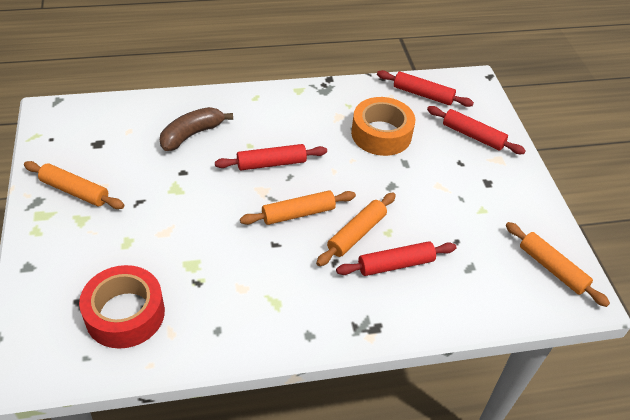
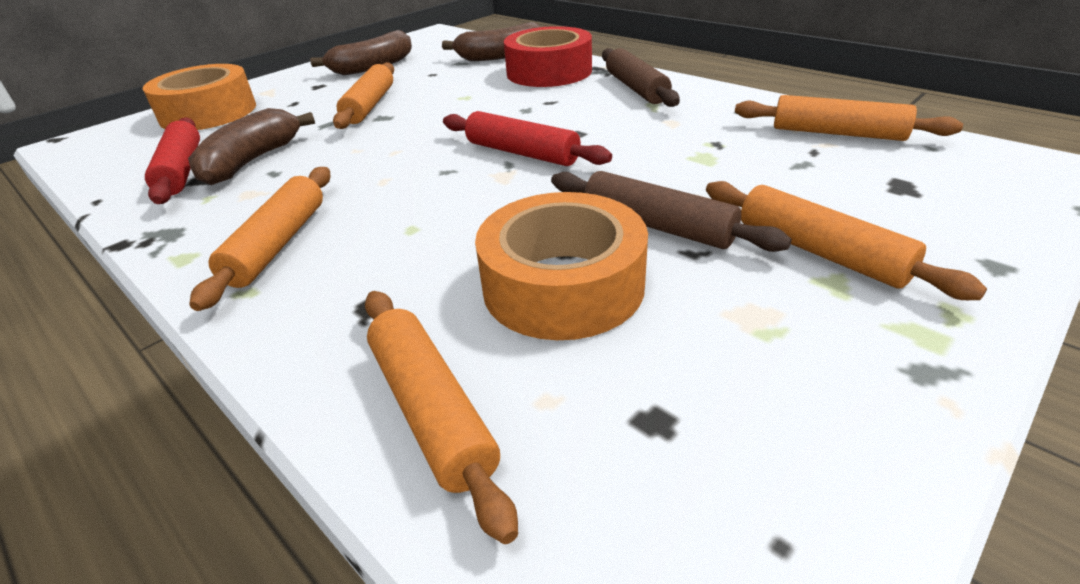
brown banana: 1 -> 3
brown rolling pin: 0 -> 2
orange rolling pin: 4 -> 5
orange tape: 1 -> 2
red rolling pin: 4 -> 2

